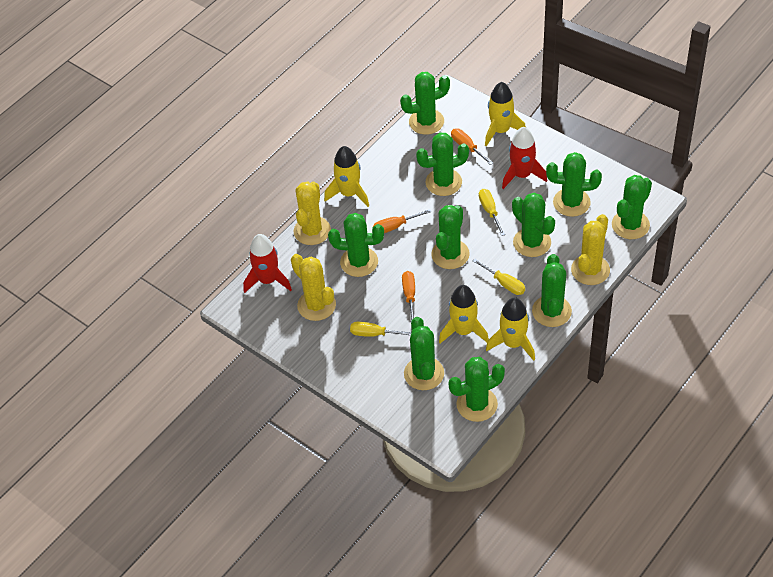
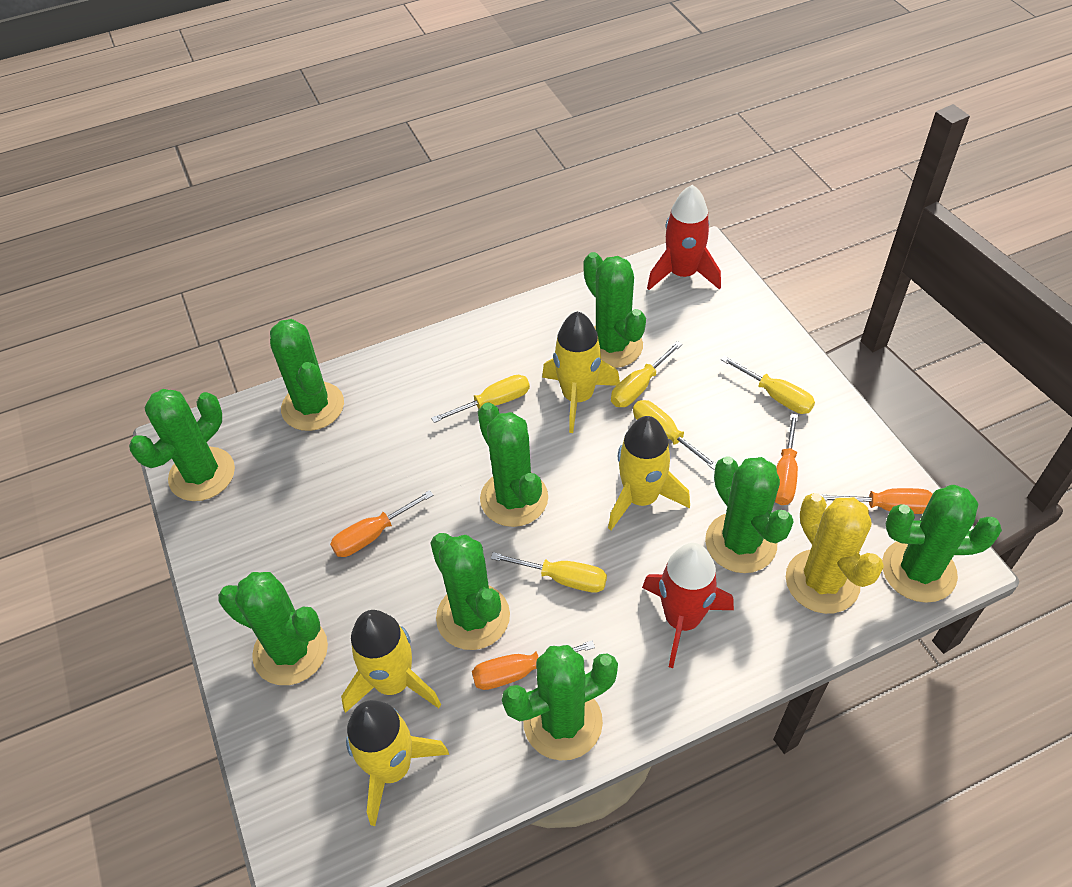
green cactus: 10 -> 9
orange screwdriver: 3 -> 4
yellow cactus: 3 -> 1
yellow screwdriver: 3 -> 5

